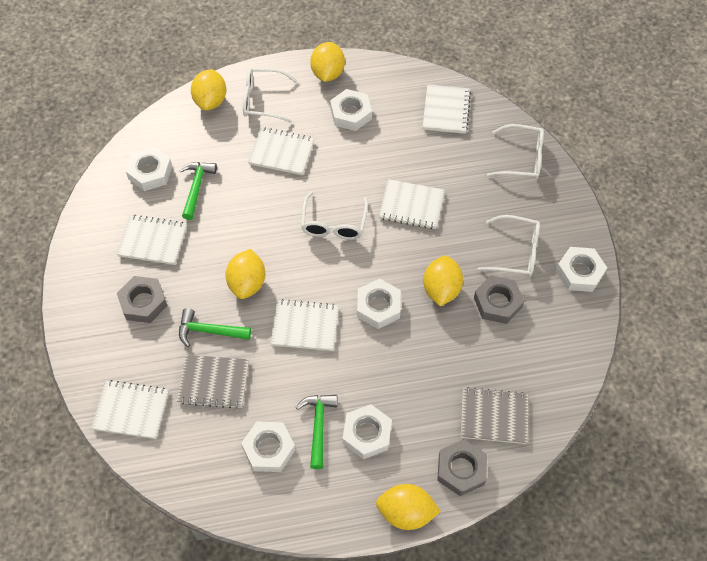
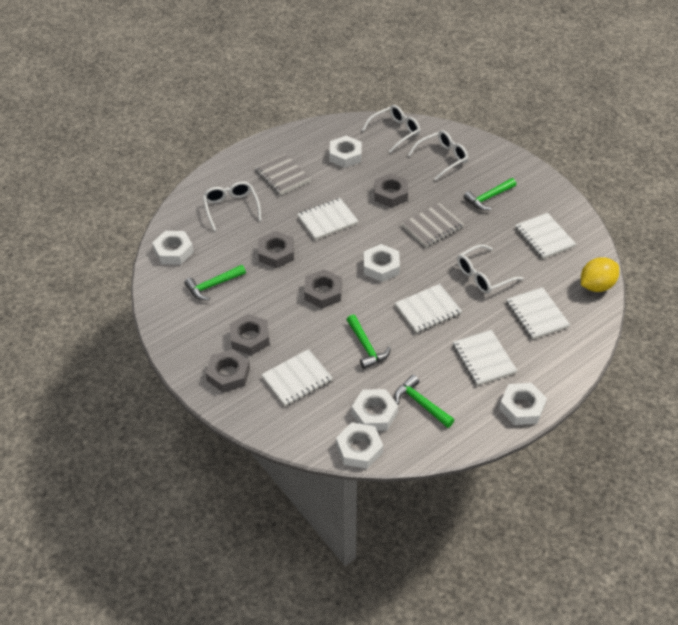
green hammer: 3 -> 4
grey nut: 3 -> 5
yellow lemon: 5 -> 1

